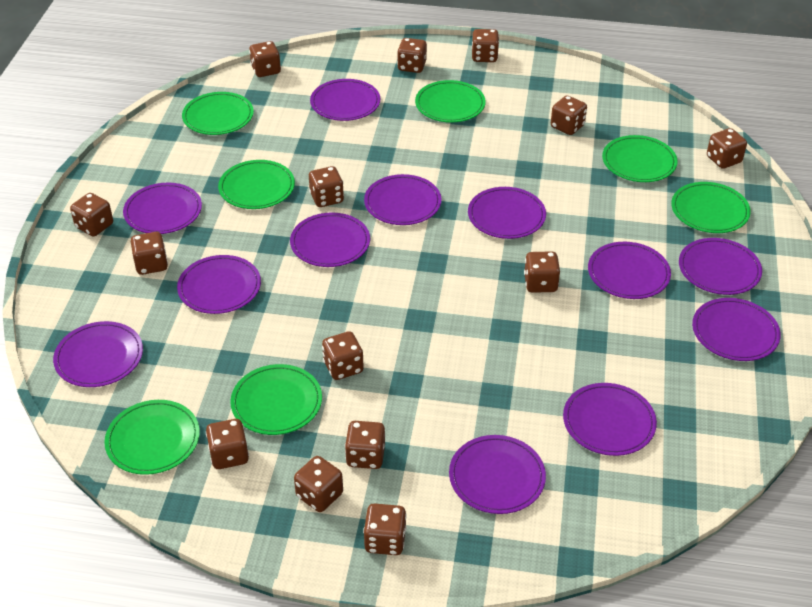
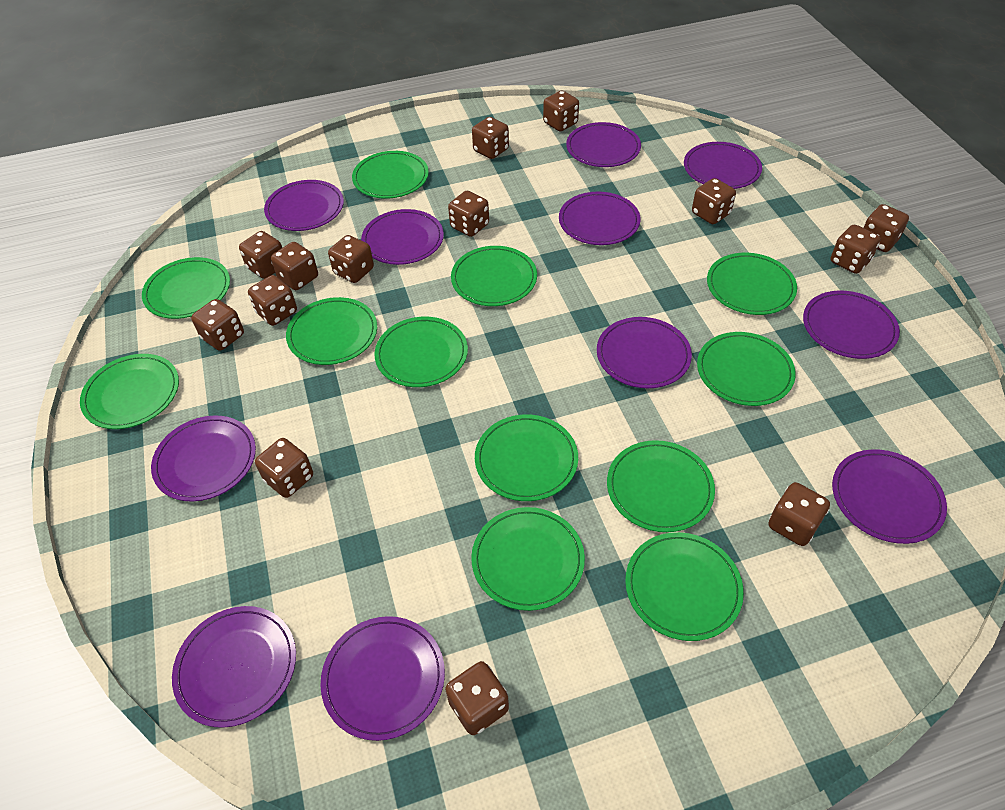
green plate: 7 -> 12
purple plate: 12 -> 11

